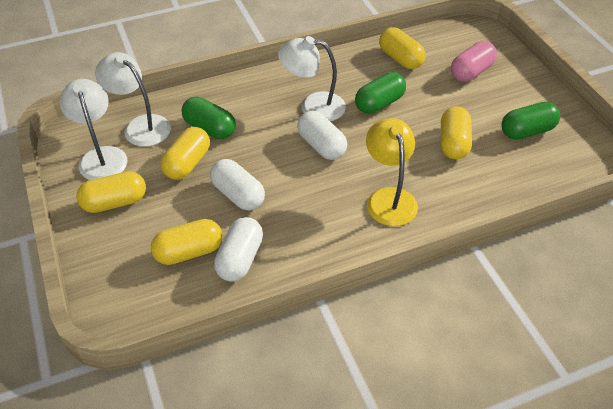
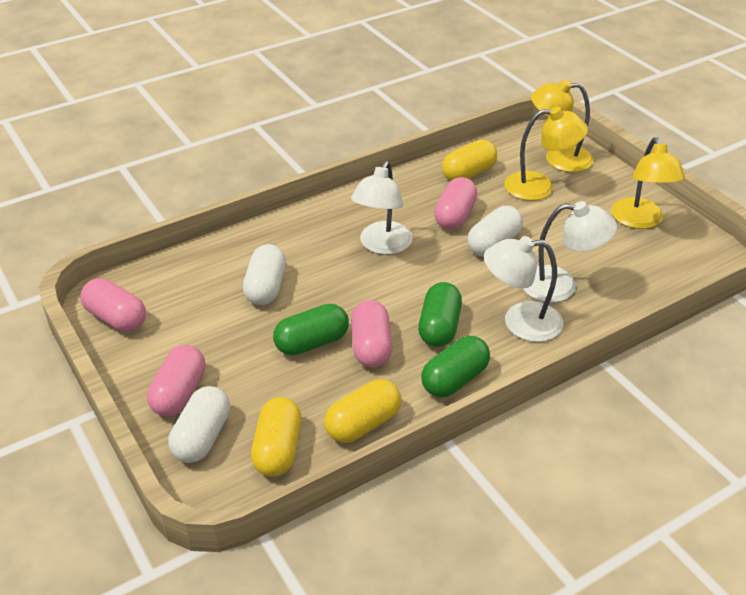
pink capsule: 1 -> 4
yellow capsule: 5 -> 3
yellow lamp: 1 -> 3

